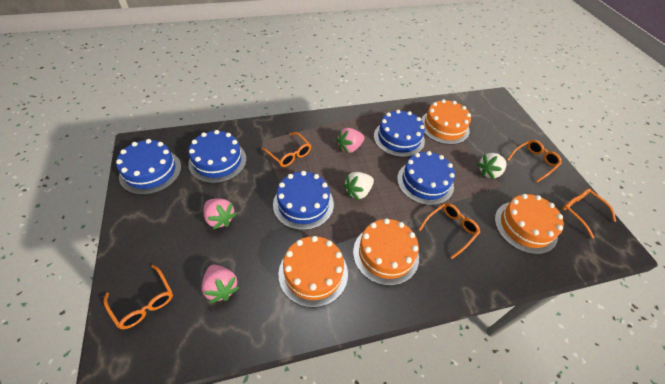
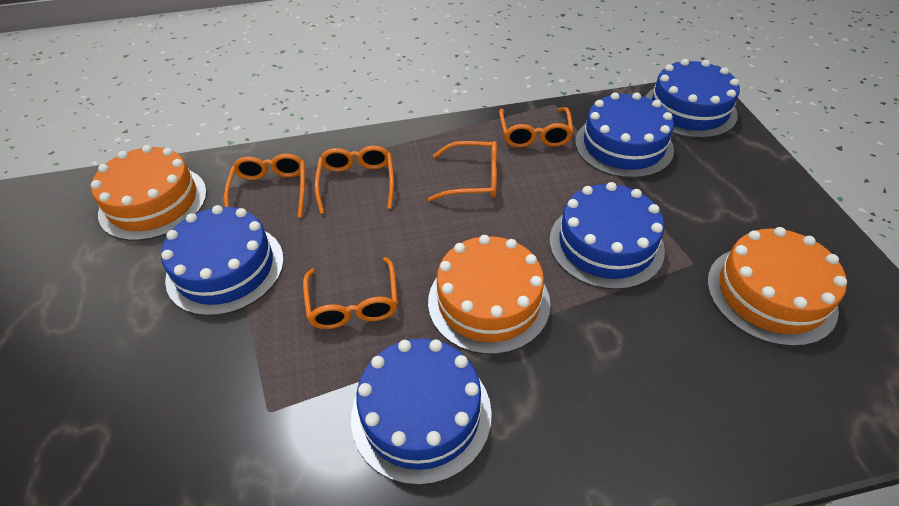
orange cake: 4 -> 3
pink strawberry: 3 -> 0
white strawberry: 2 -> 0

